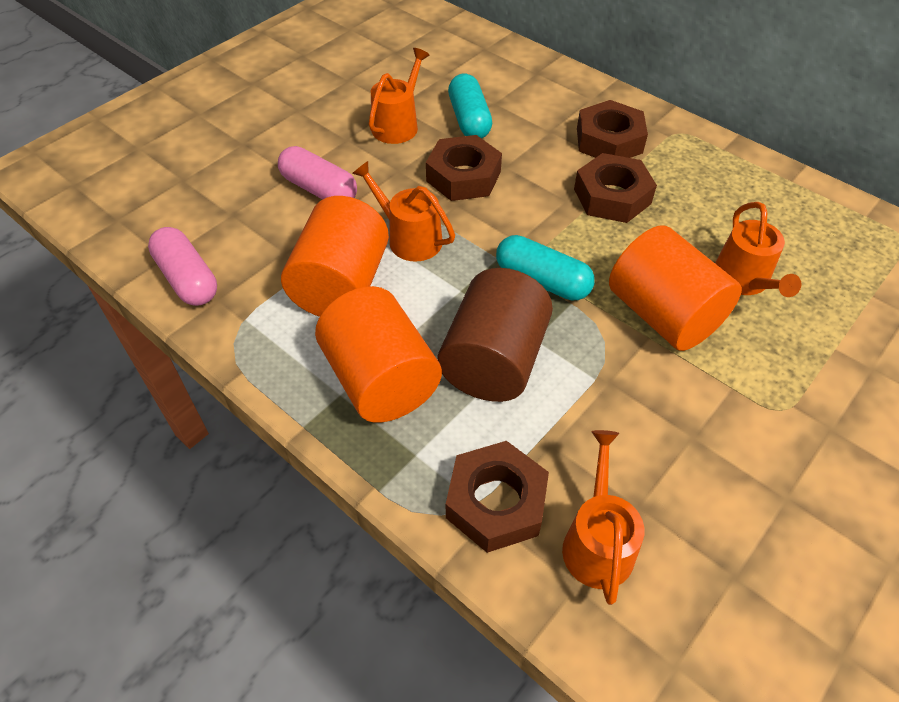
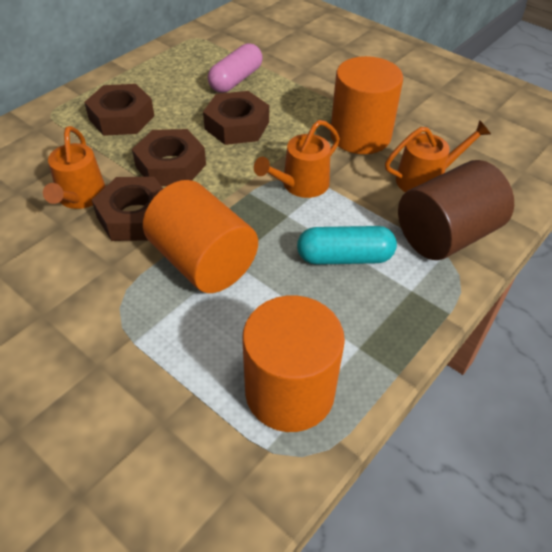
orange watering can: 4 -> 3
pink capsule: 2 -> 1
turquoise capsule: 2 -> 1

